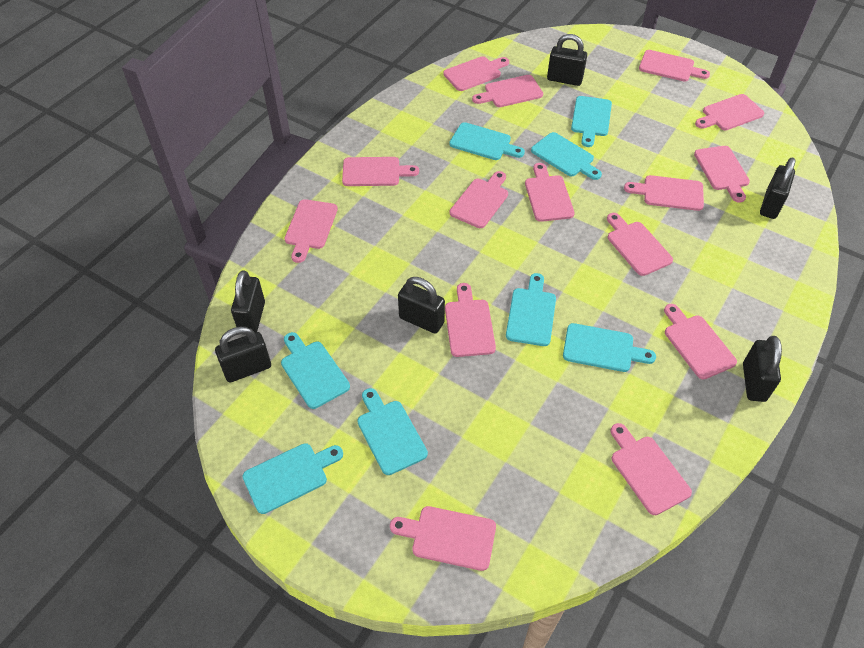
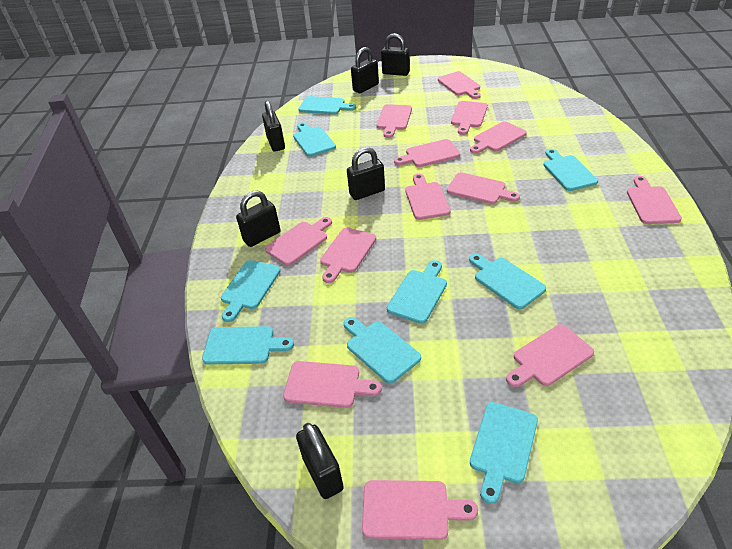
pink cutting board: 15 -> 13
turquoise cutting board: 8 -> 9

